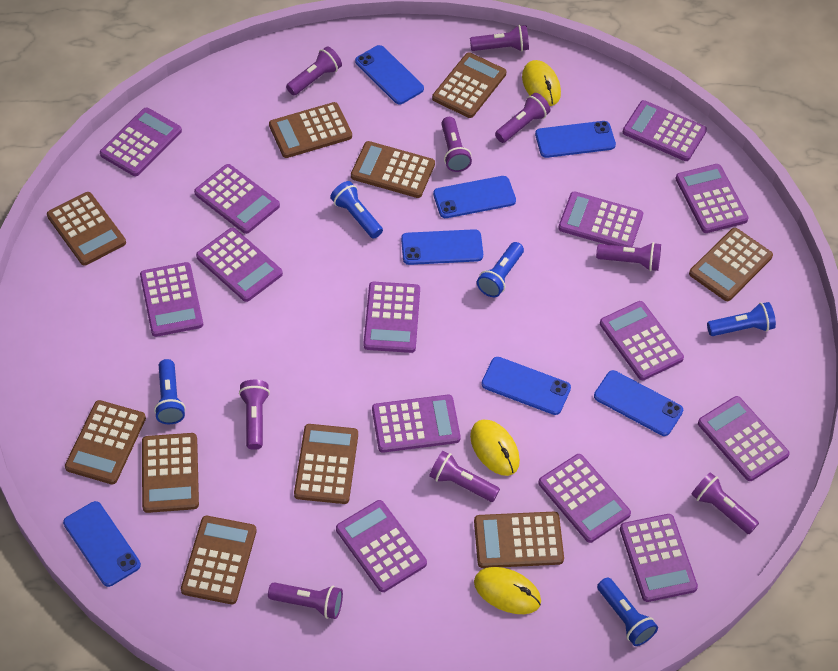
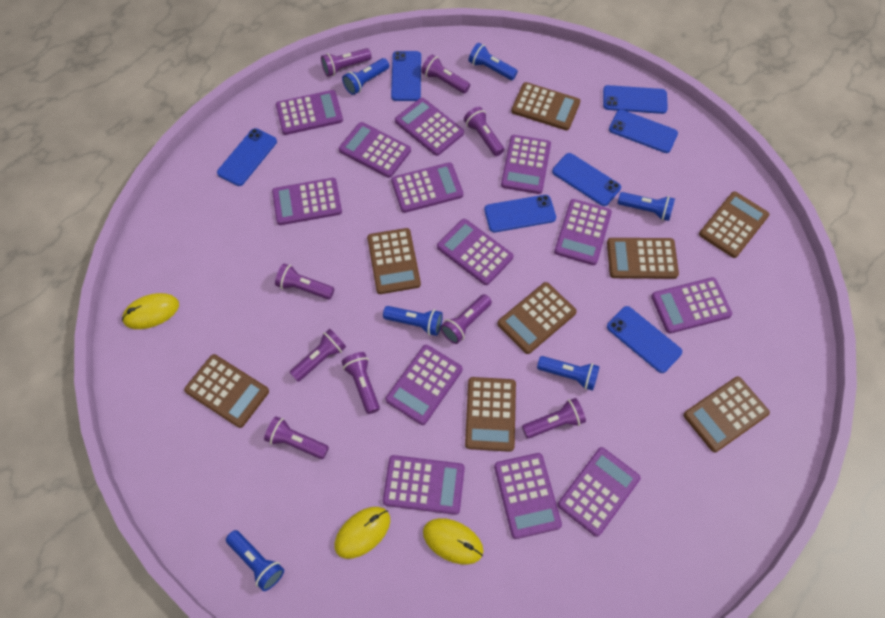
blue flashlight: 5 -> 6
brown calculator: 10 -> 8
purple calculator: 14 -> 13

